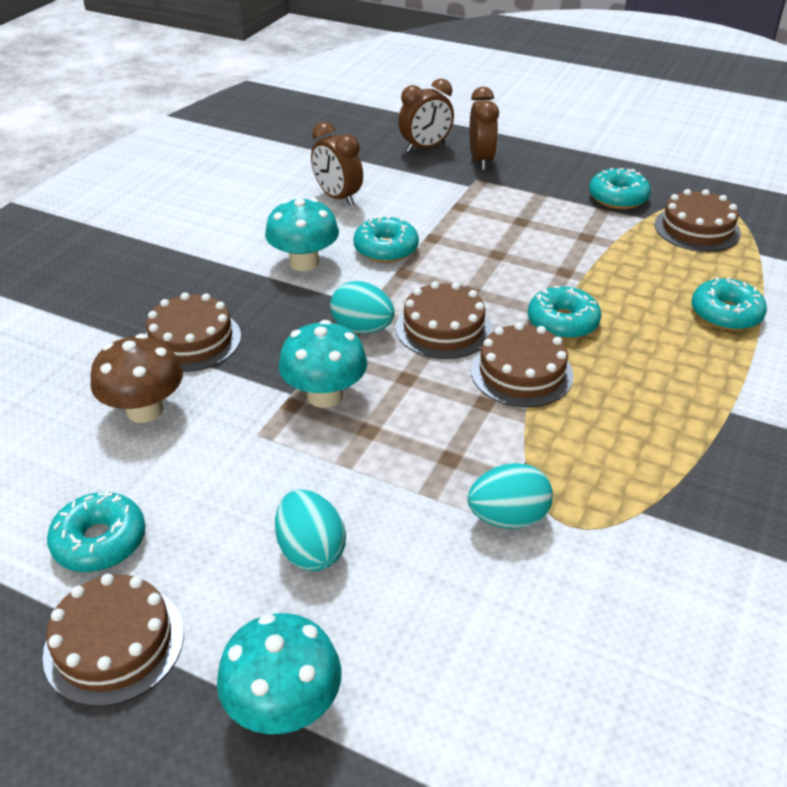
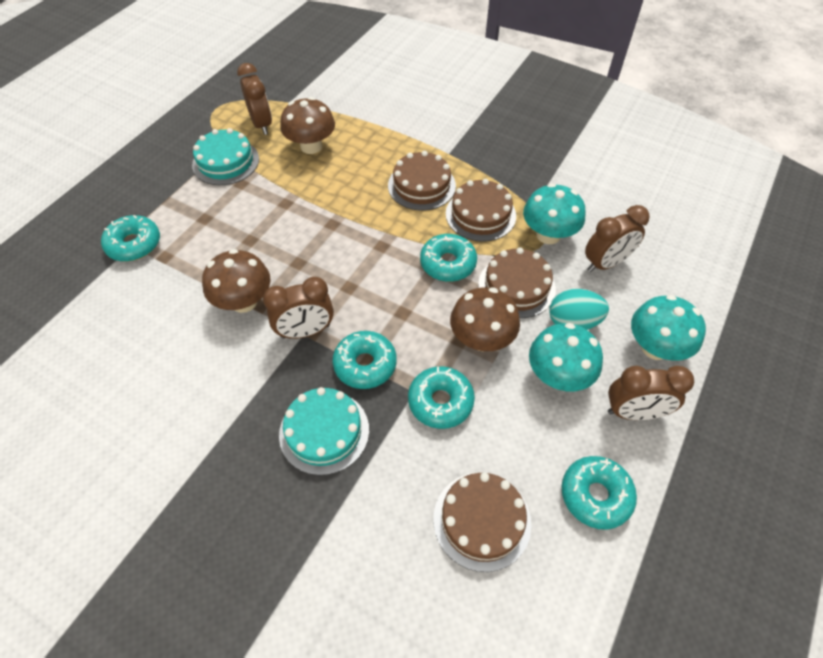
brown cake: 5 -> 4
brown clock: 3 -> 4
brown mushroom: 1 -> 3
turquoise cake: 0 -> 2
turquoise egg: 3 -> 1

